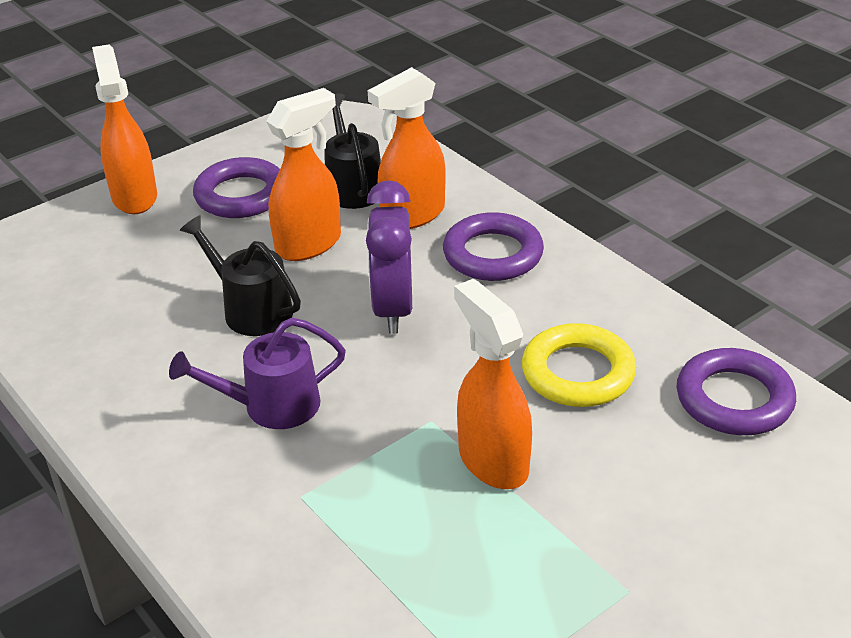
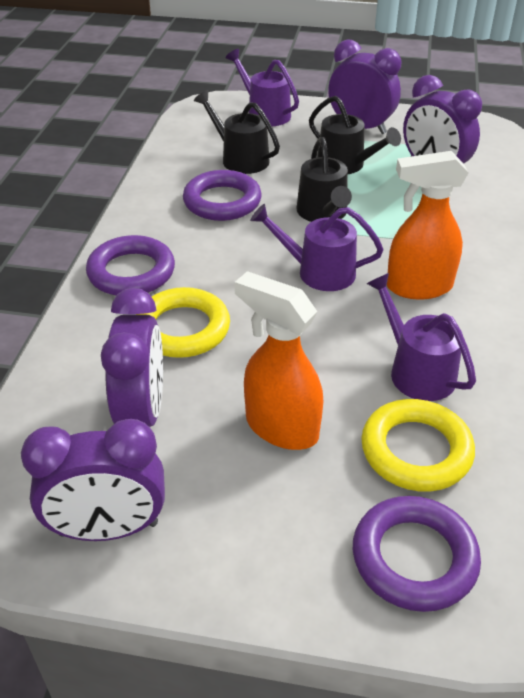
black watering can: 2 -> 3
orange spray bottle: 4 -> 2
purple clock: 1 -> 4
purple watering can: 1 -> 3
yellow ring: 1 -> 2

